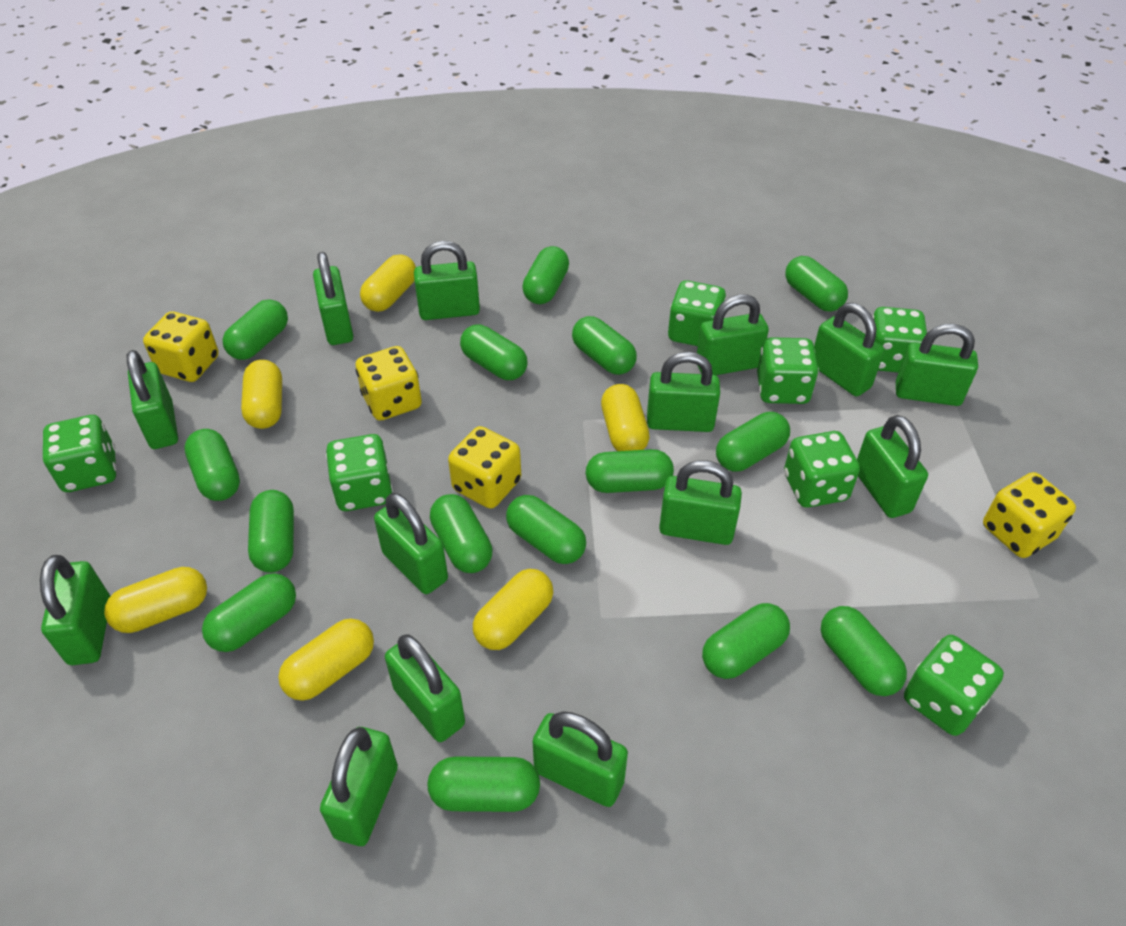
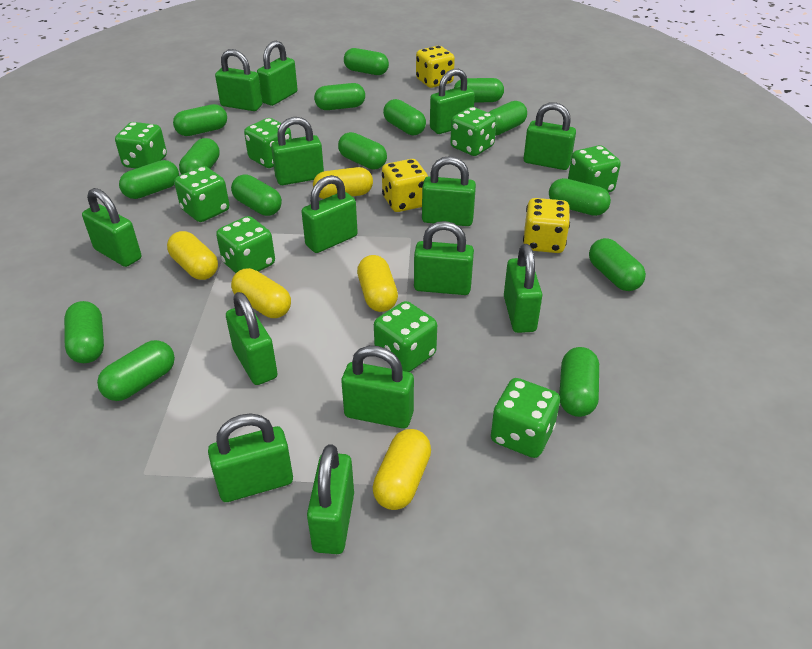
green dice: 7 -> 8
yellow capsule: 6 -> 5
yellow dice: 4 -> 3

